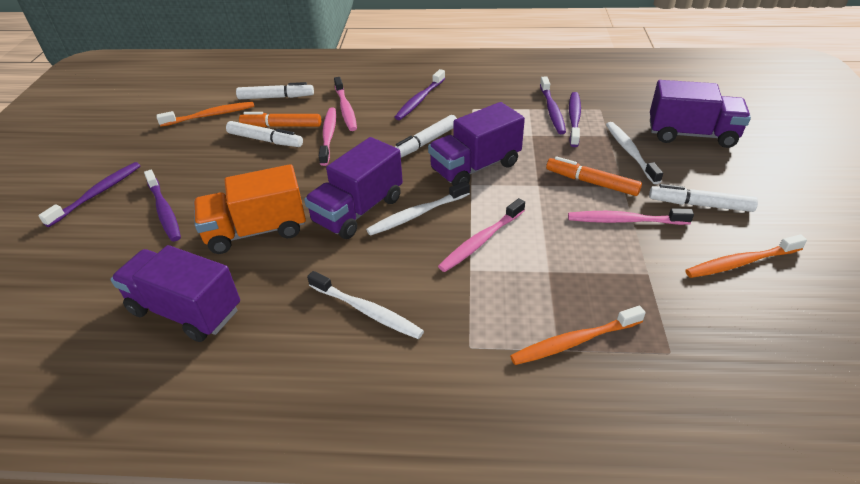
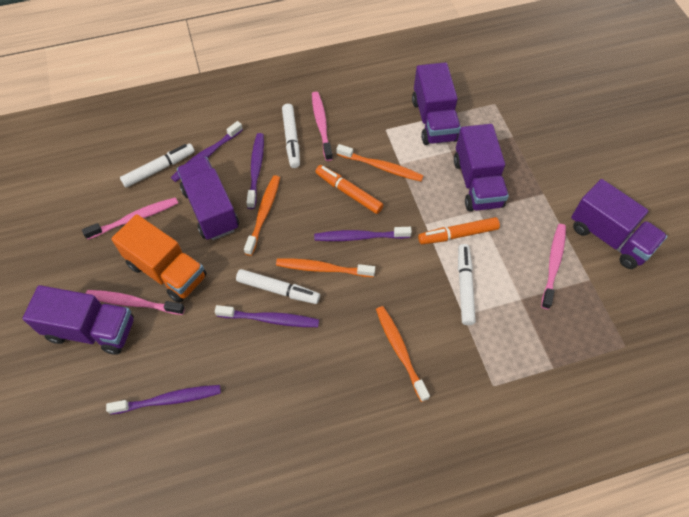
orange toothbrush: 3 -> 4
purple truck: 4 -> 5
white toothbrush: 3 -> 0

